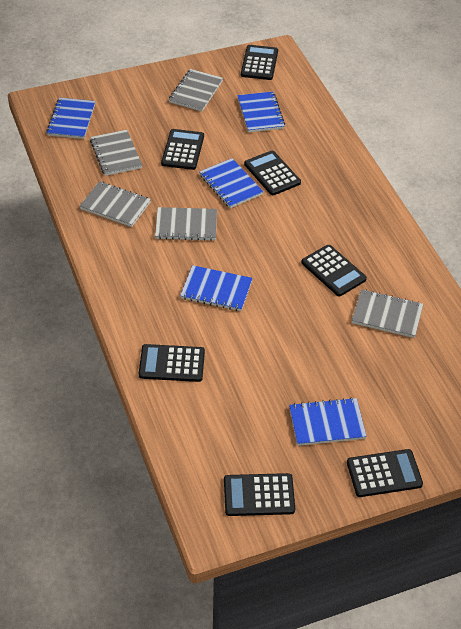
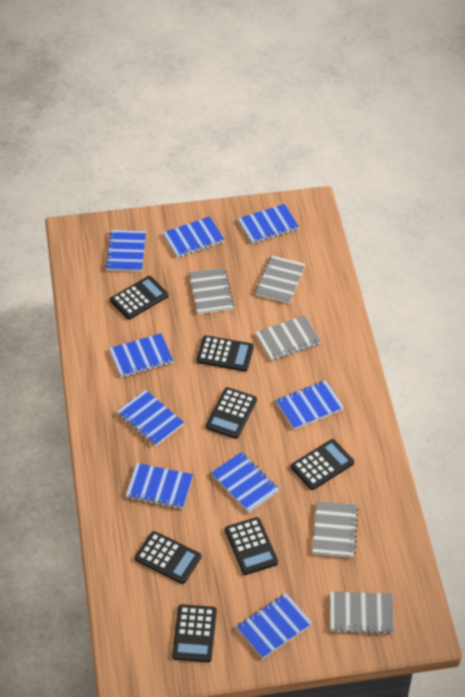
blue notebook: 5 -> 9

